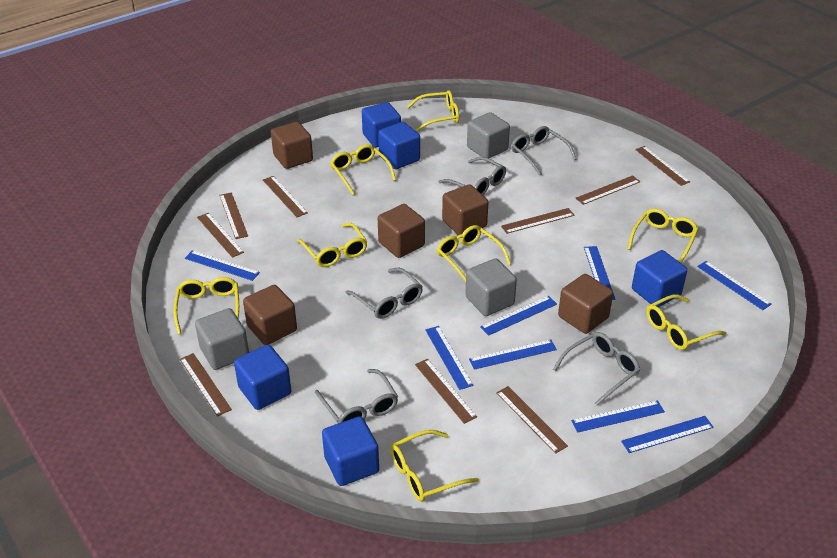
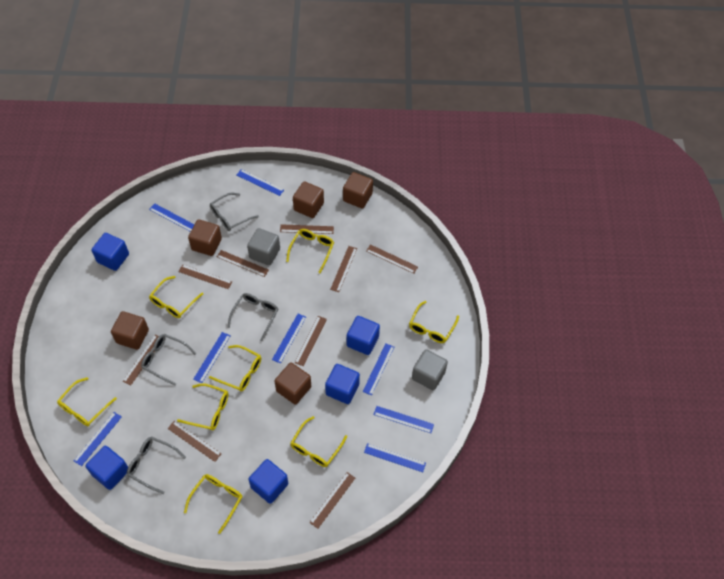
grey cube: 3 -> 2
grey glasses: 5 -> 4

